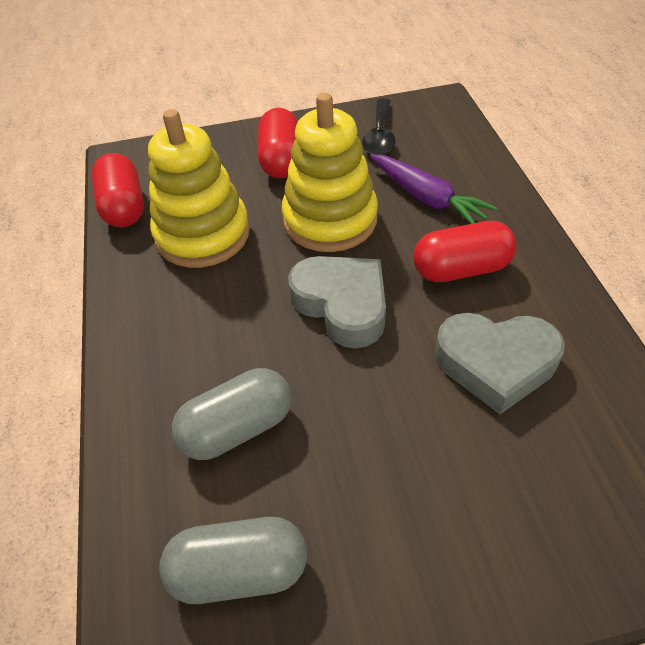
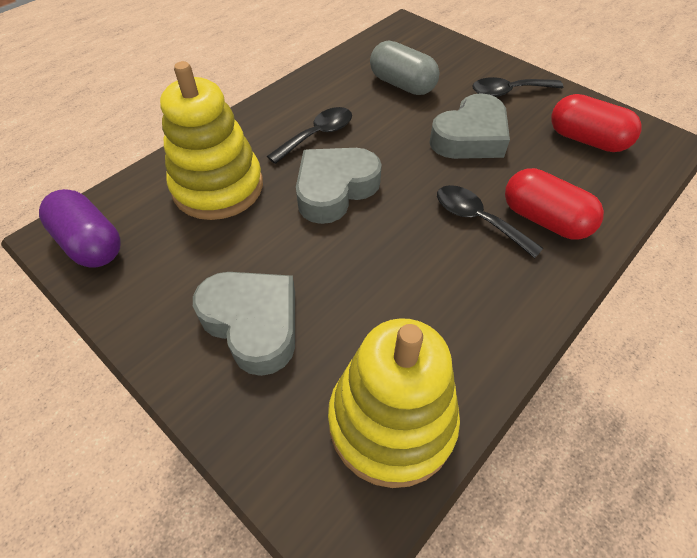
black spoon: 1 -> 3
grey capsule: 2 -> 1
grey heart: 2 -> 3
purple capsule: 0 -> 1
purple carrot: 1 -> 0
red capsule: 3 -> 2

